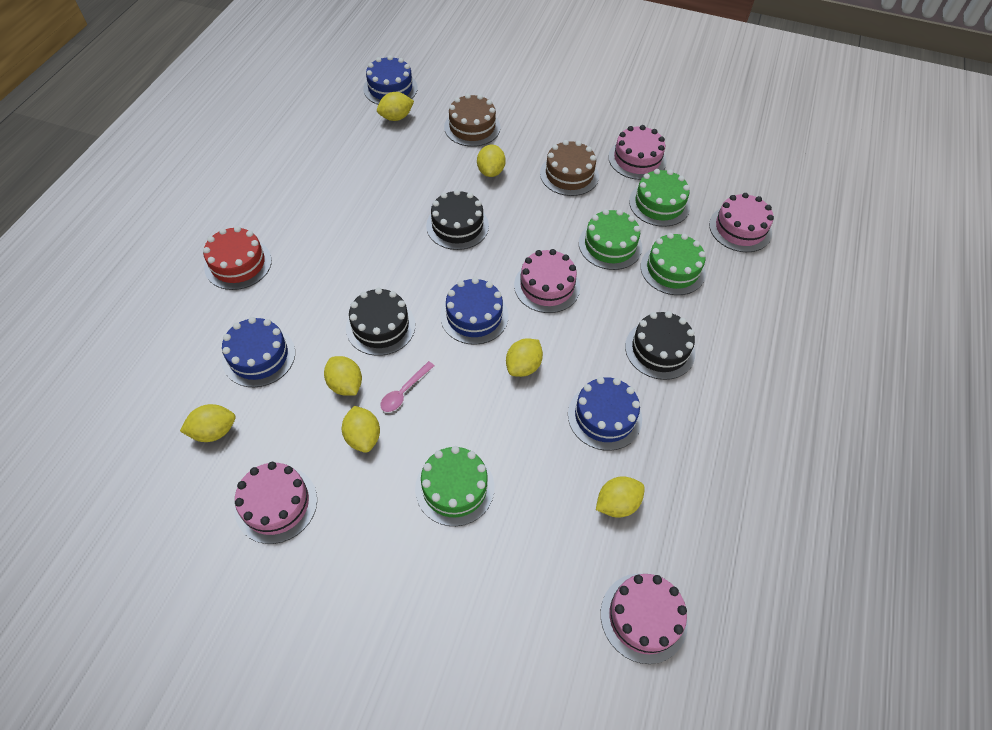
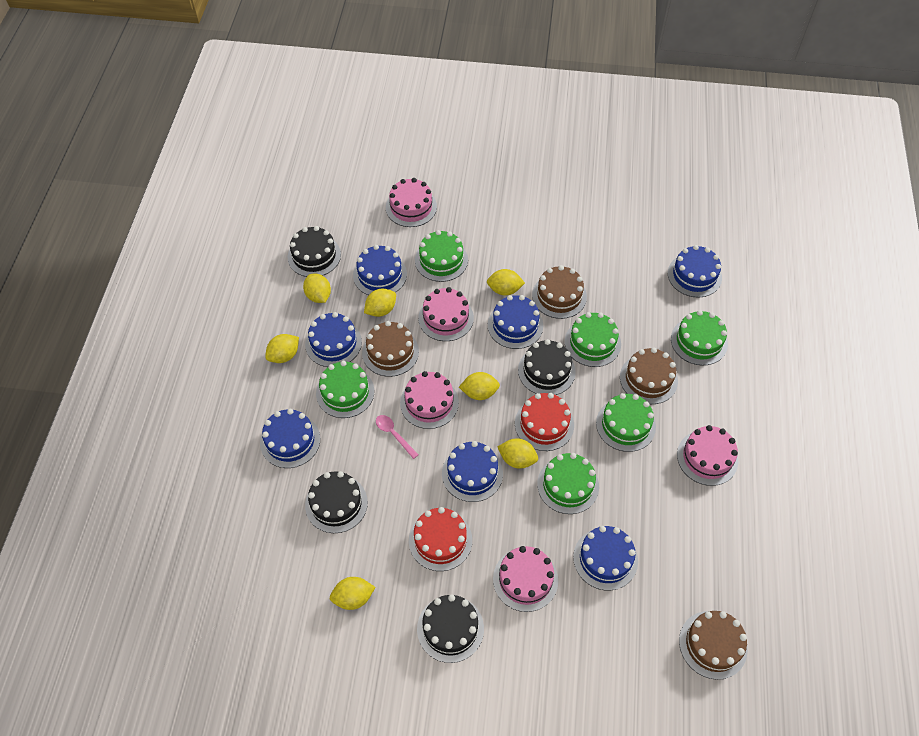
black cake: 3 -> 4
blue cake: 4 -> 7
brown cake: 2 -> 4
green cake: 4 -> 6
red cake: 1 -> 2

